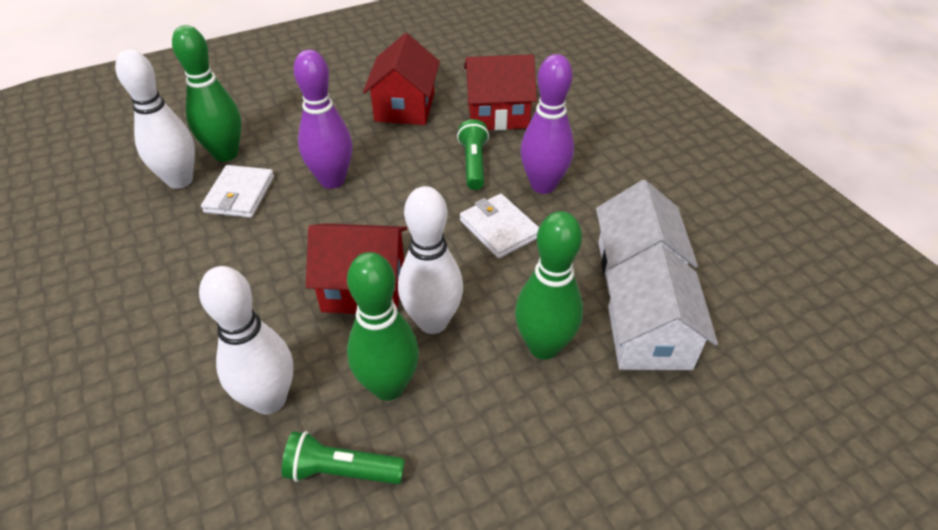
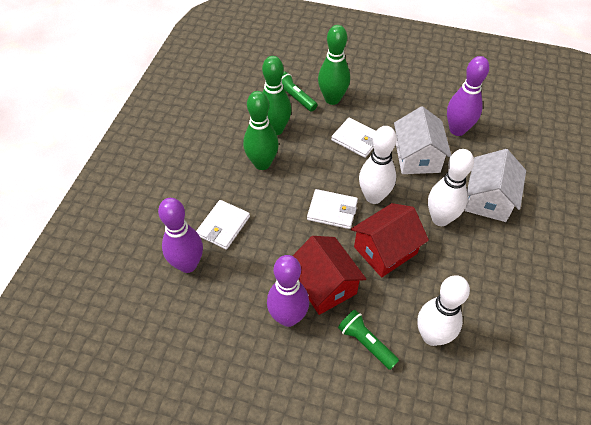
purple bowling pin: 2 -> 3
red house: 3 -> 2
white wallet: 2 -> 3

